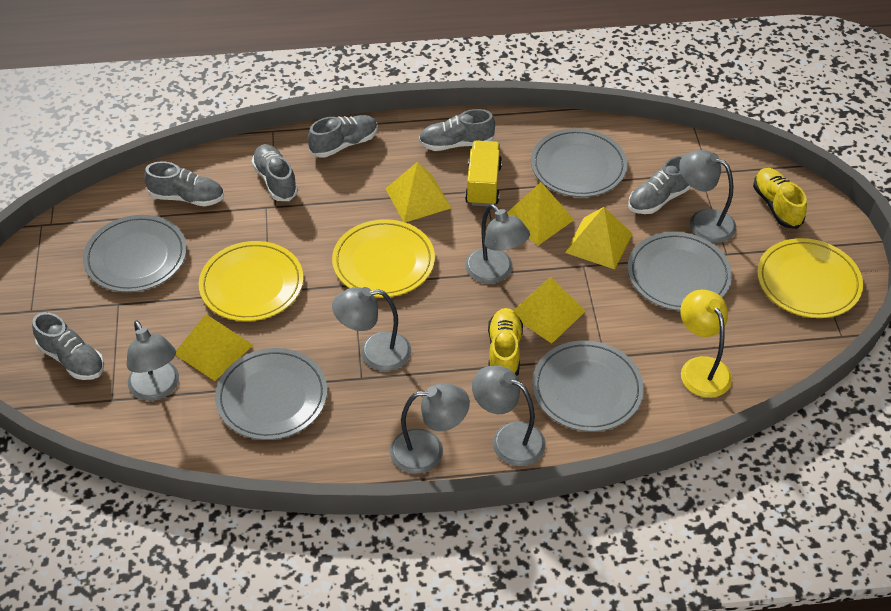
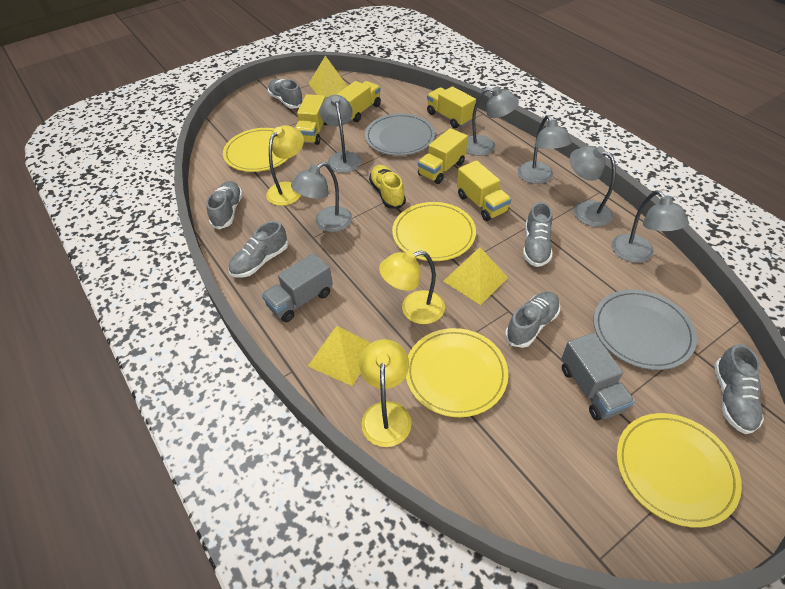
grey plate: 5 -> 2
grey truck: 0 -> 2
yellow lamp: 1 -> 3
yellow plate: 3 -> 4
yellow pyramid: 5 -> 3
yellow shoe: 2 -> 1
yellow truck: 1 -> 5

